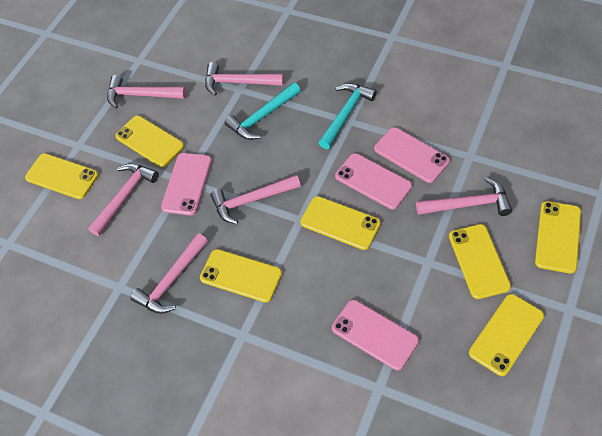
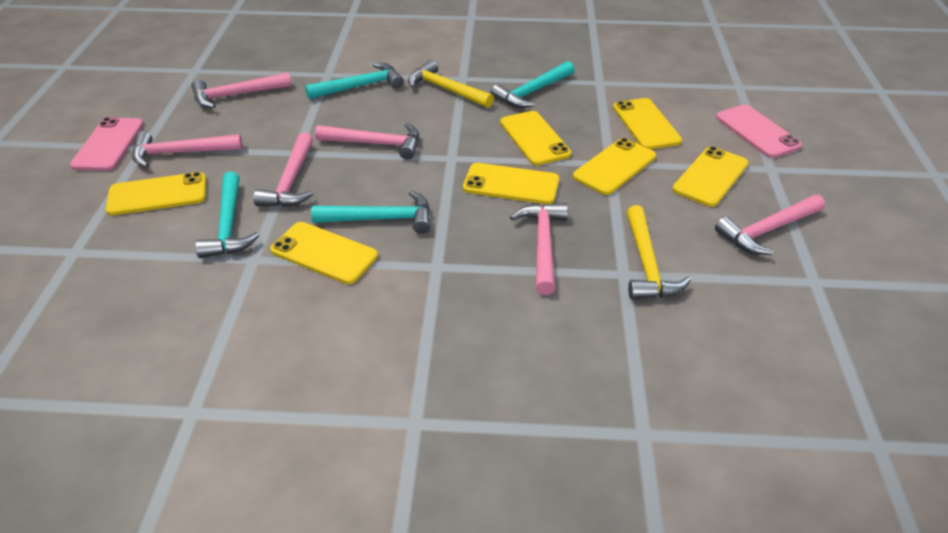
pink phone: 4 -> 2
turquoise hammer: 2 -> 4
yellow hammer: 0 -> 2

